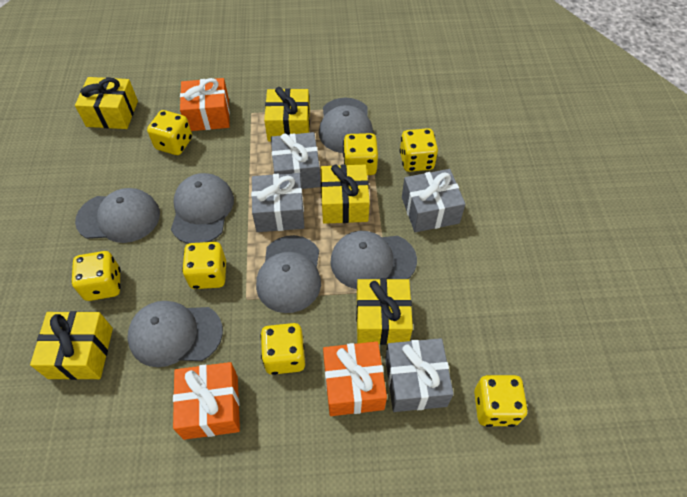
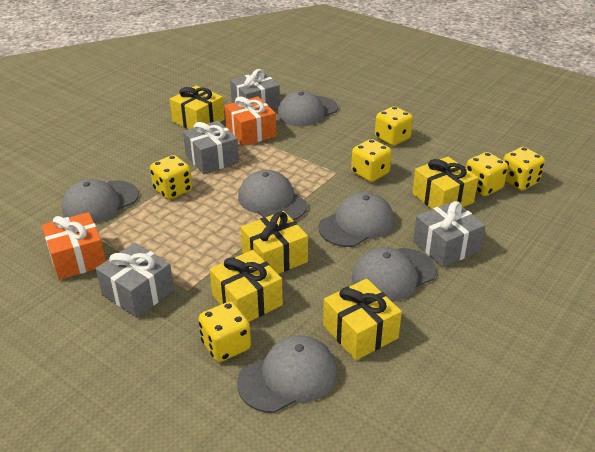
orange gift: 3 -> 2
yellow dice: 7 -> 6

